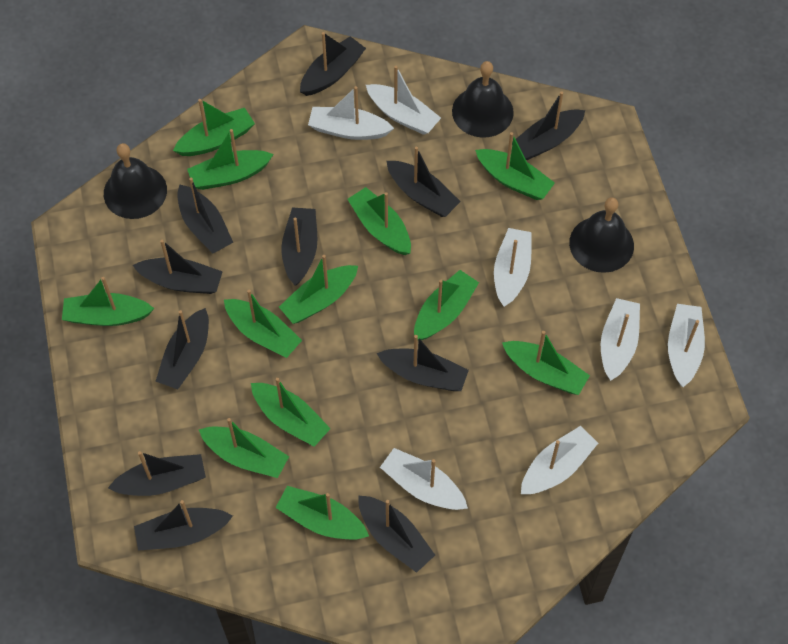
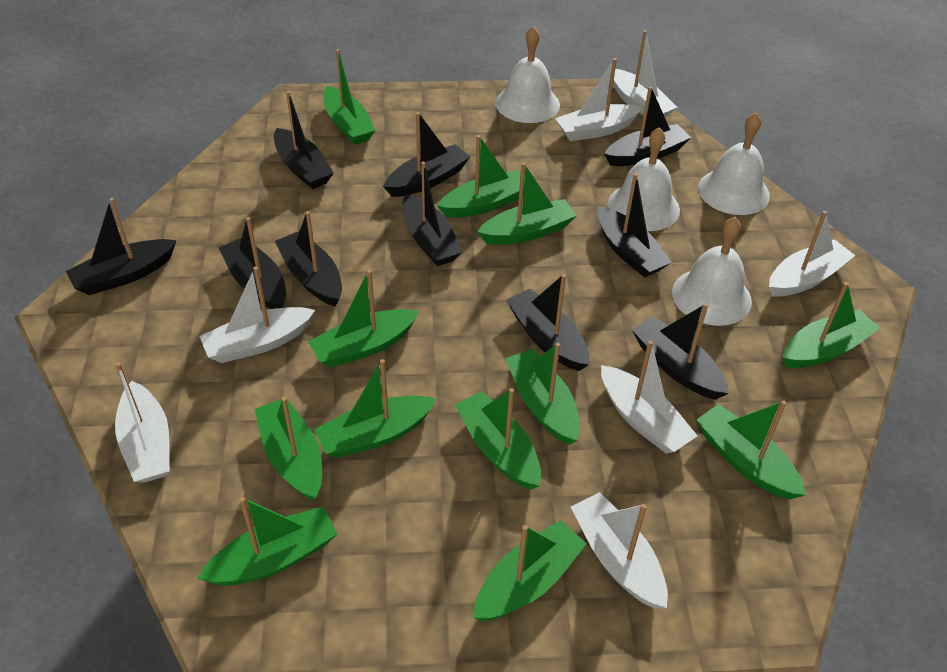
black bell: 3 -> 0
black boat: 11 -> 10
white bell: 0 -> 4

